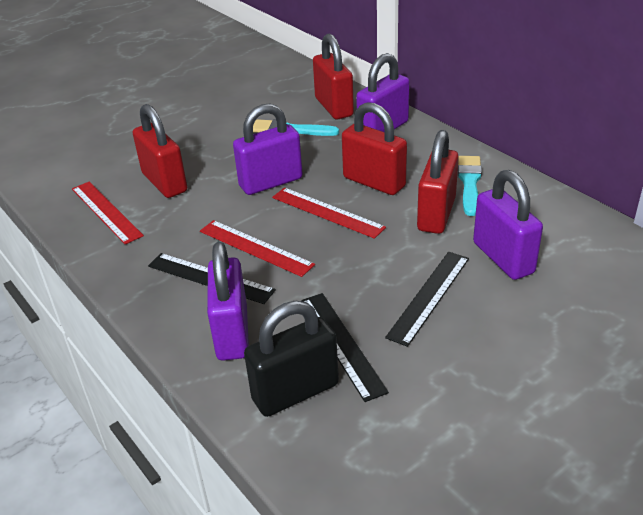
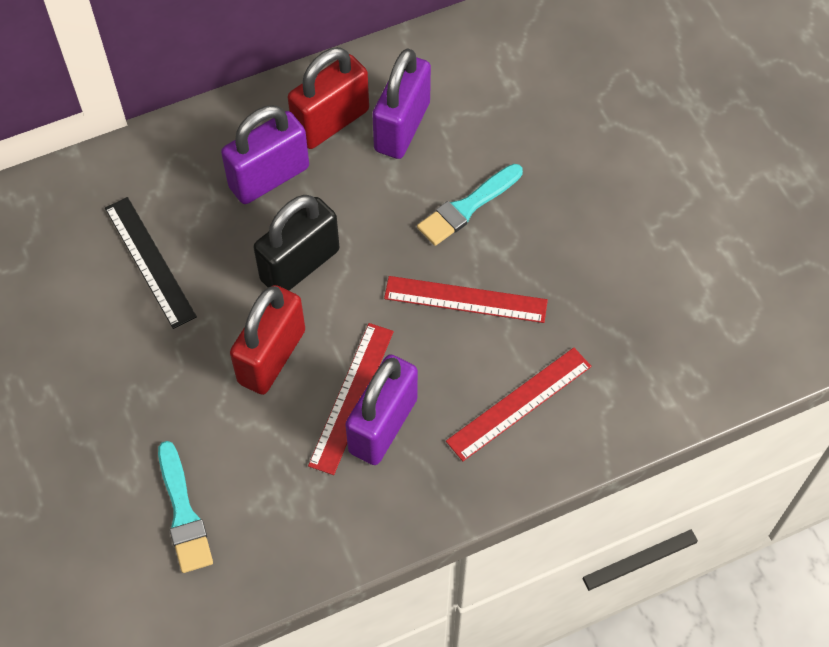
black ruler: 3 -> 1
purple padlock: 4 -> 3
red padlock: 4 -> 2

